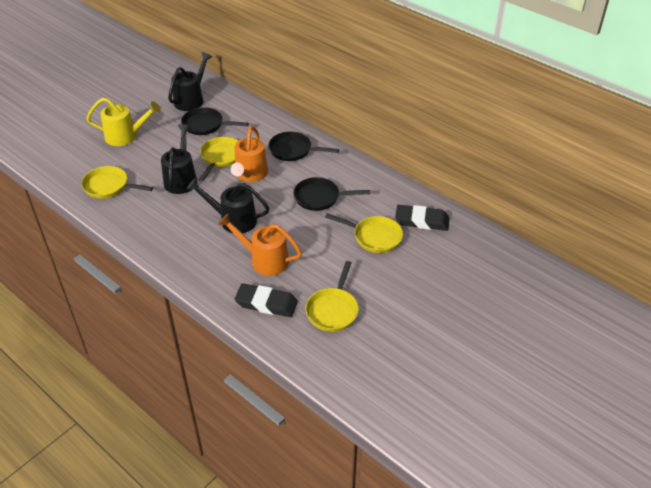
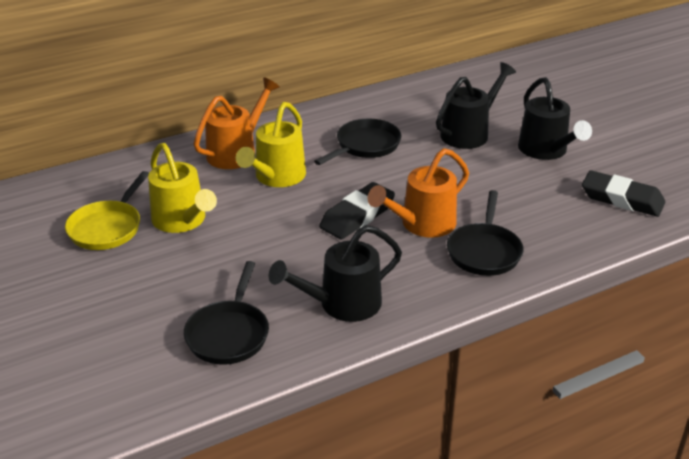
yellow pan: 4 -> 1
yellow watering can: 1 -> 2

